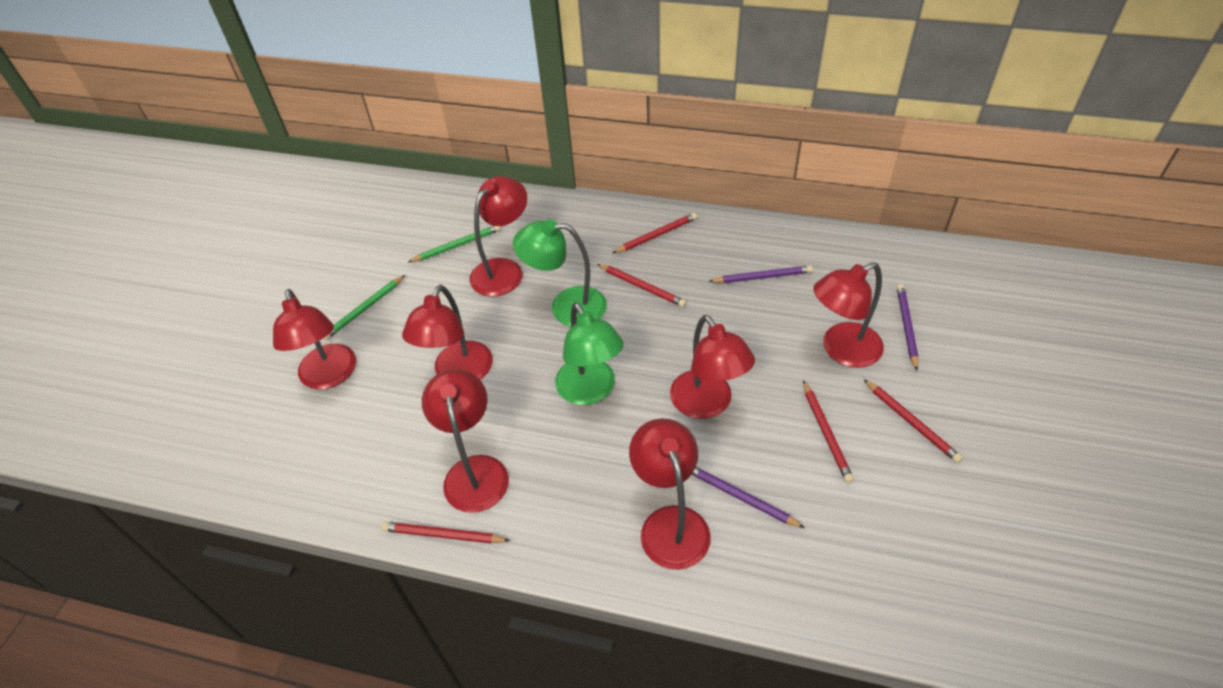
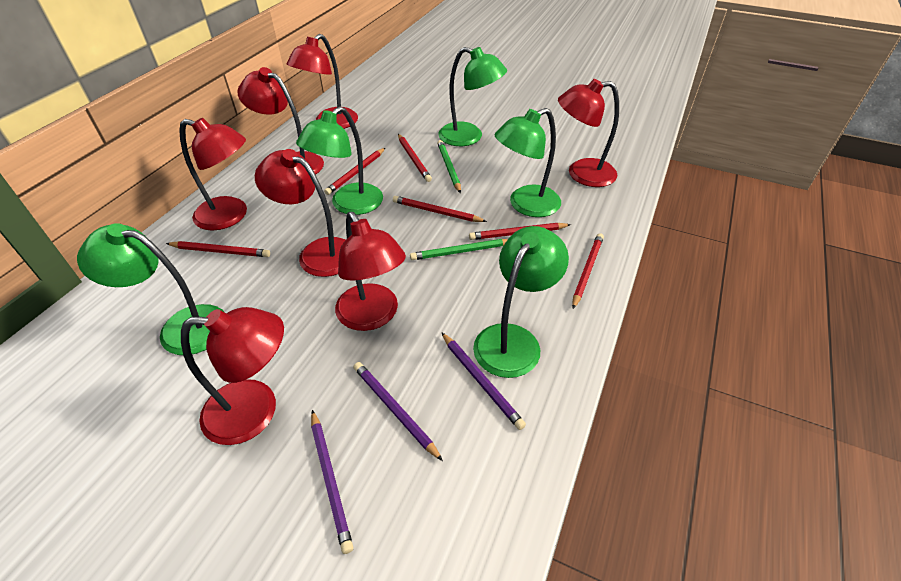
green lamp: 2 -> 5
red pencil: 5 -> 6

